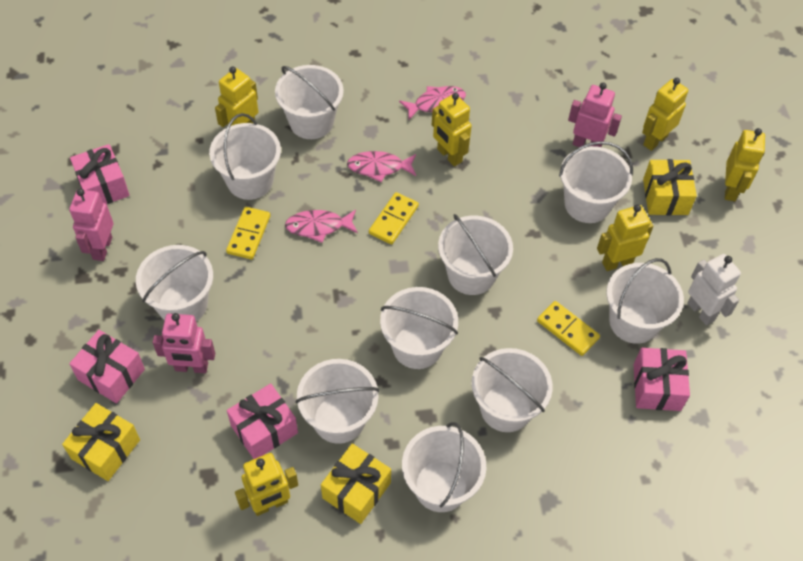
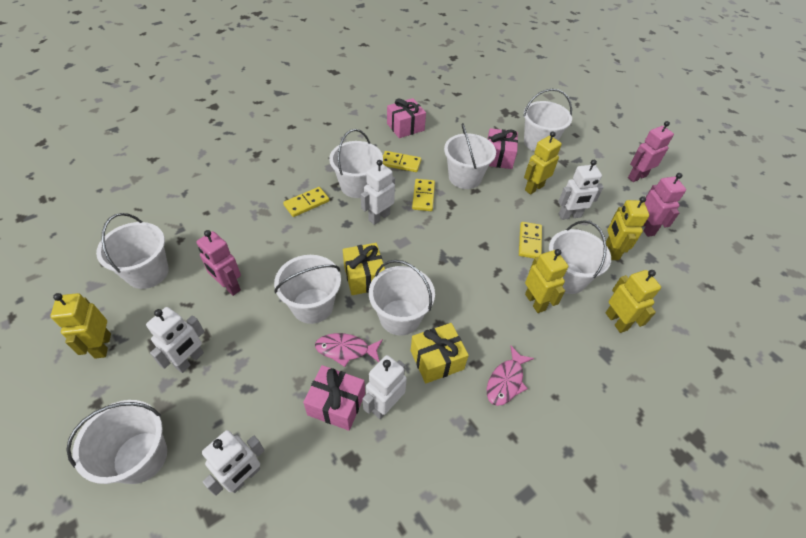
pink fish: 3 -> 2
pink gift: 4 -> 3
white bucket: 10 -> 8
white robot: 1 -> 5
yellow domino: 3 -> 4
yellow gift: 3 -> 2
yellow robot: 6 -> 5

